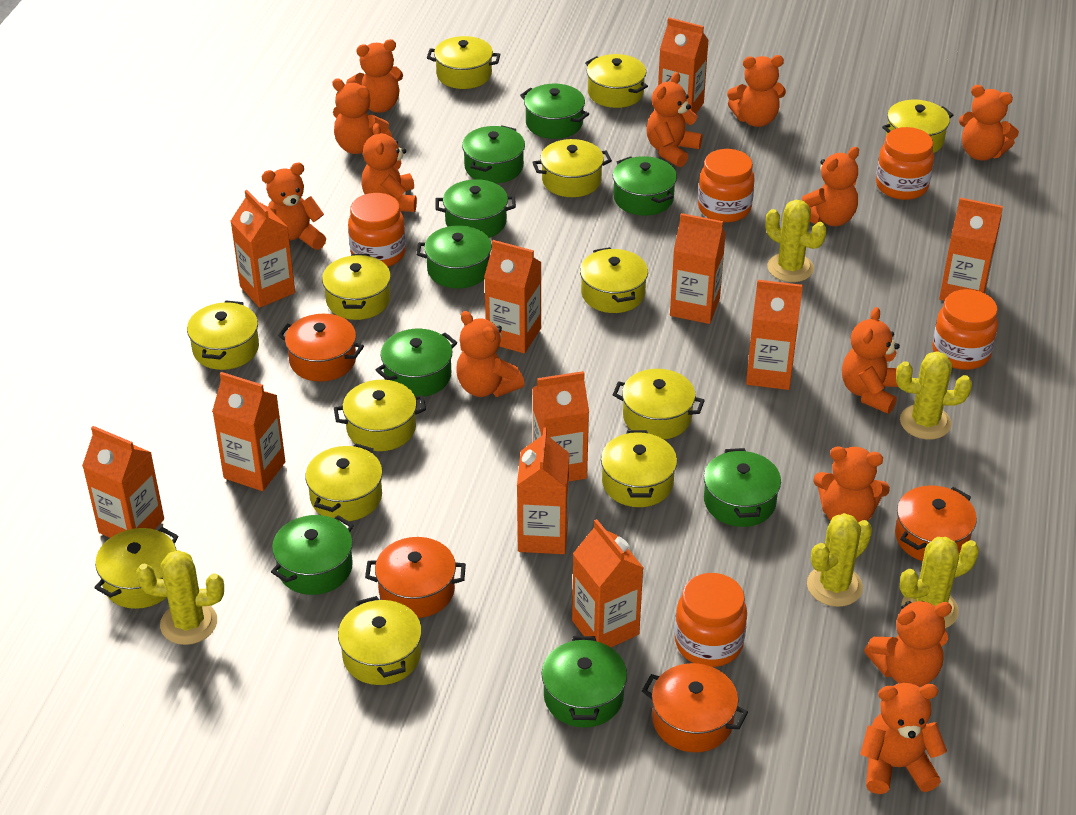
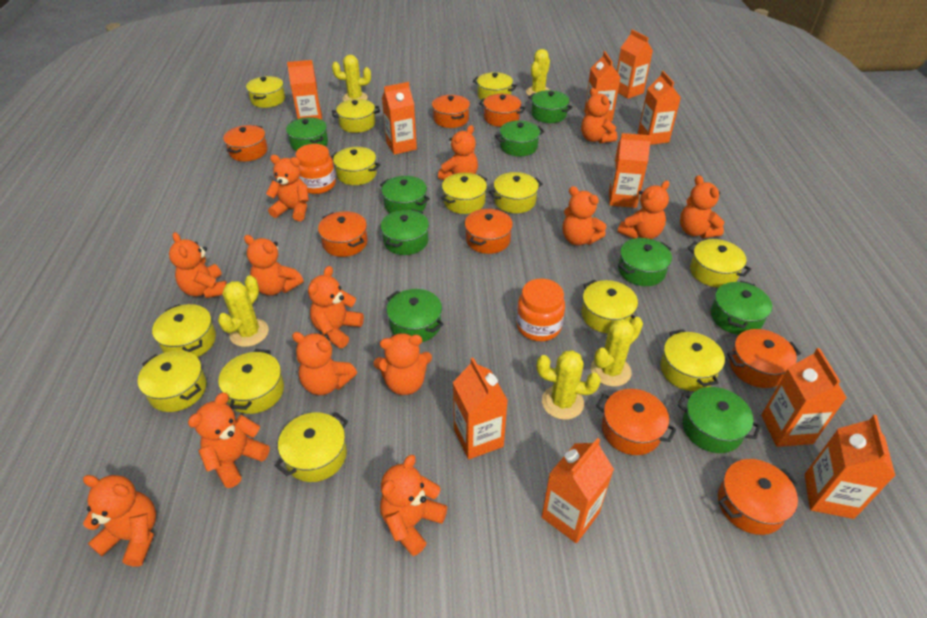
orange carton: 11 -> 10
orange jar: 5 -> 2
orange pot: 4 -> 8
orange teddy bear: 13 -> 14

